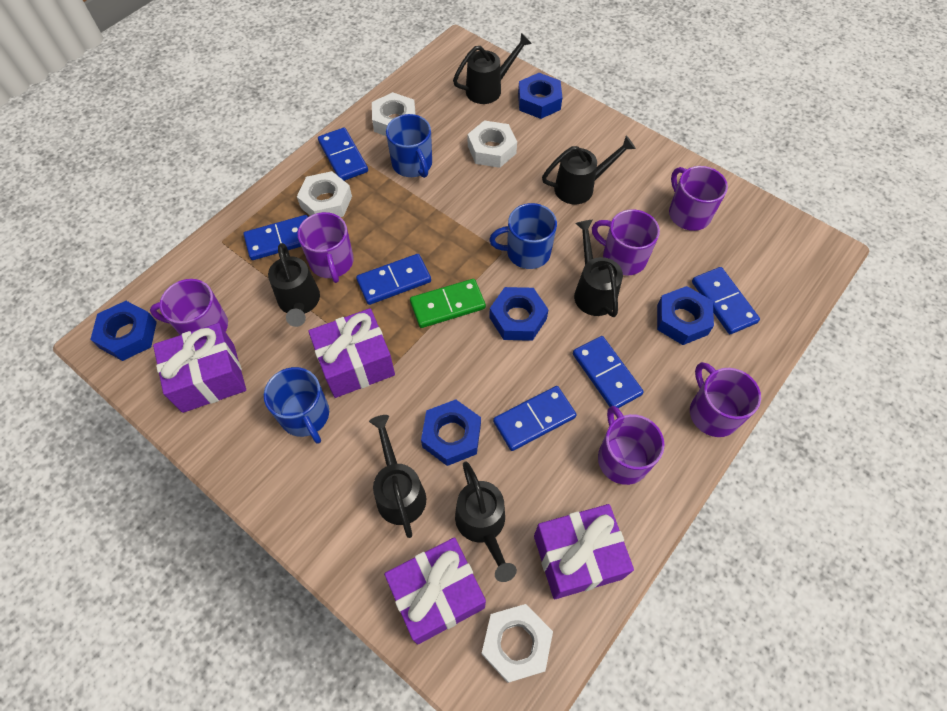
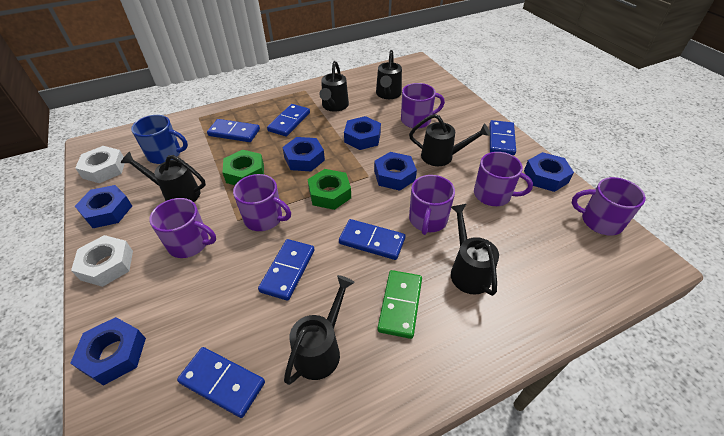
blue mug: 3 -> 1
blue nut: 5 -> 6
green nut: 0 -> 2
purple gift: 4 -> 0
white nut: 4 -> 2

